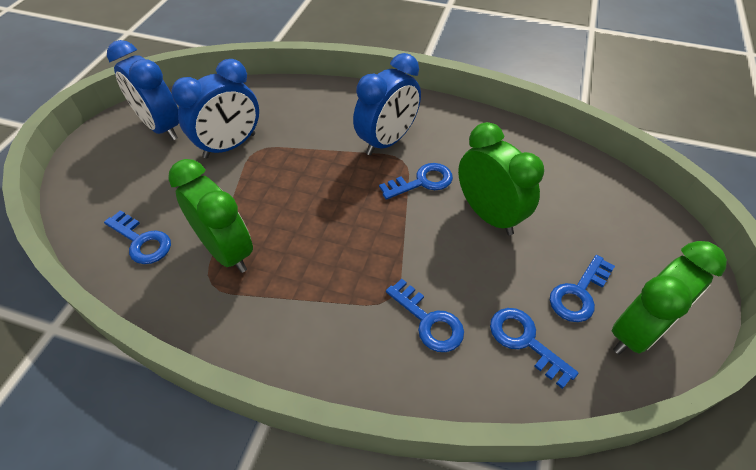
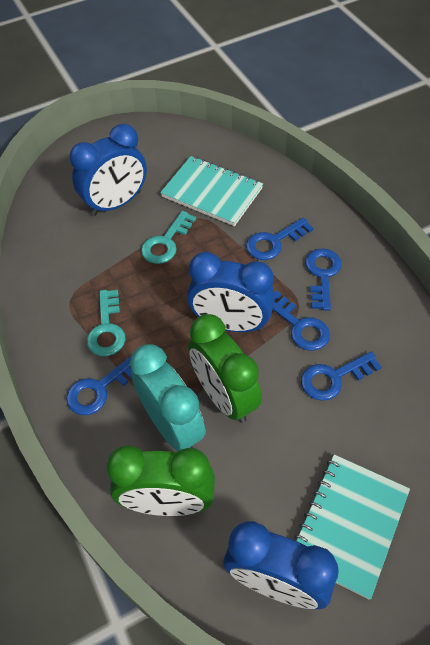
green clock: 3 -> 2
turquoise clock: 0 -> 1
turquoise key: 0 -> 2
turquoise notebook: 0 -> 2

